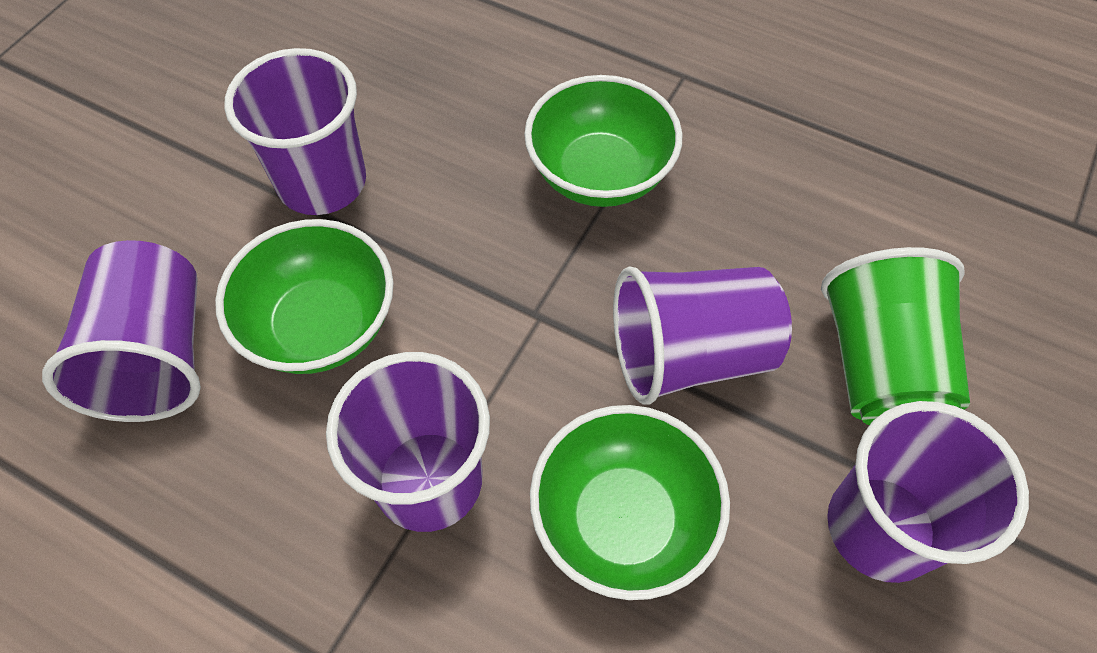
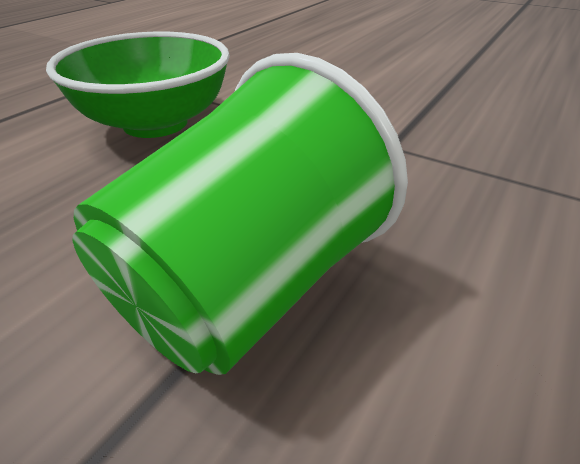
green bowl: 3 -> 1
purple cup: 5 -> 0

